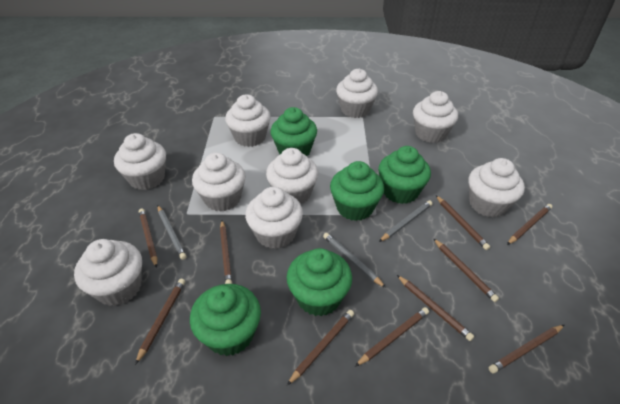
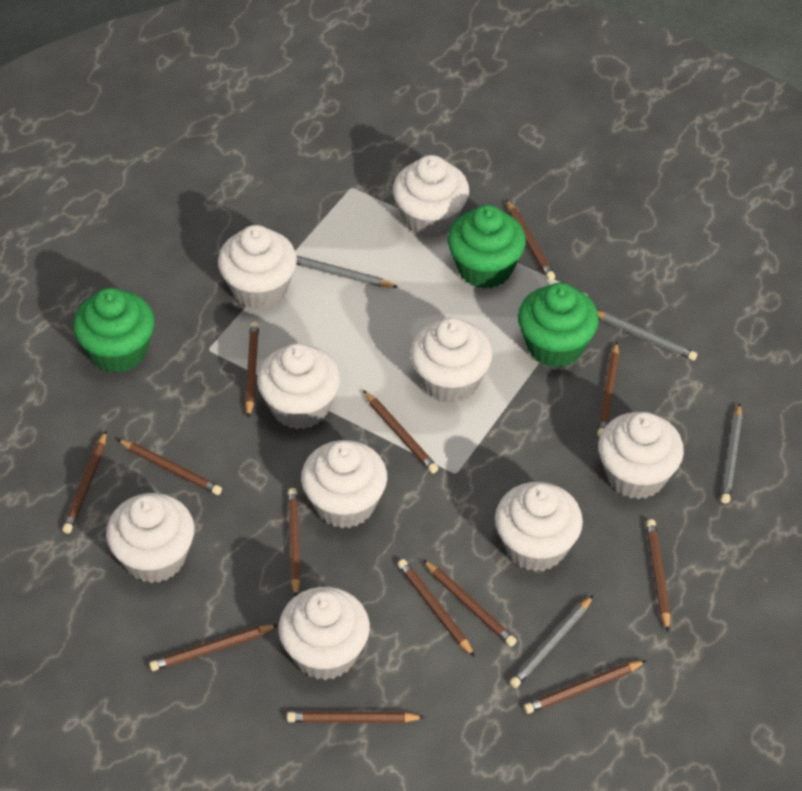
brown pencil: 10 -> 13
green cupcake: 5 -> 3
grey pencil: 3 -> 4

